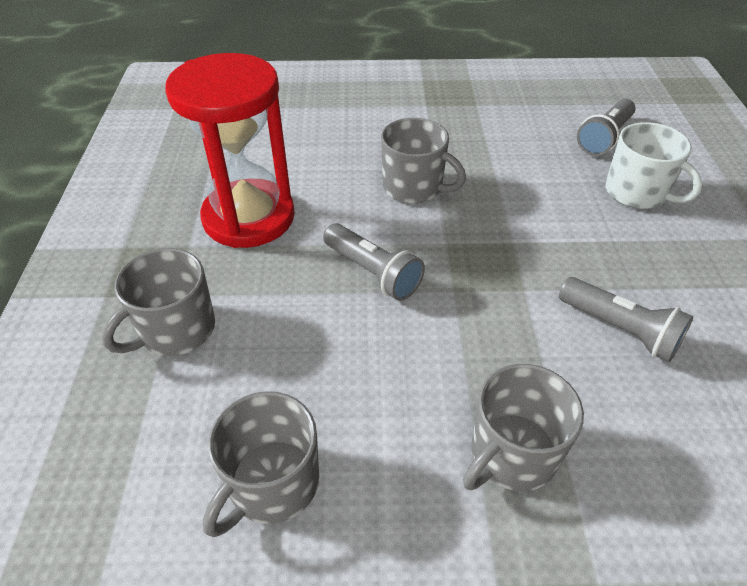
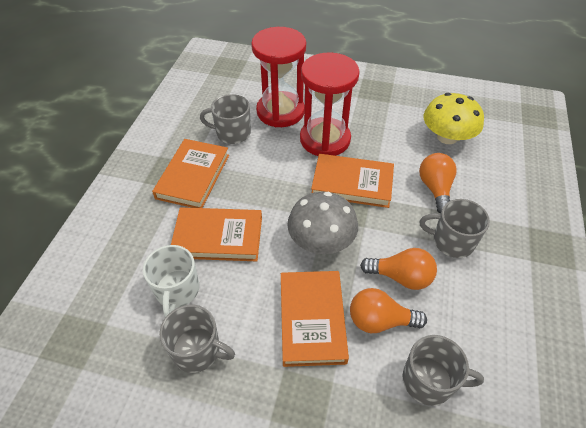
grey flashlight: 3 -> 0
grey mushroom: 0 -> 1
orange book: 0 -> 4
orange light bulb: 0 -> 3
red hourglass: 1 -> 2
yellow mushroom: 0 -> 1

